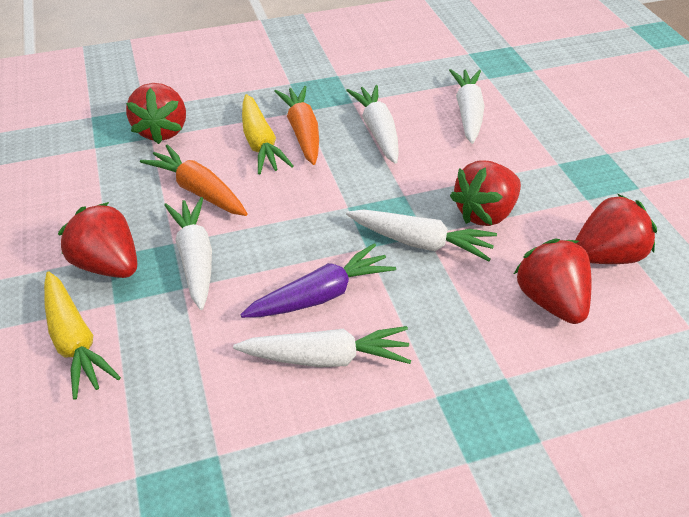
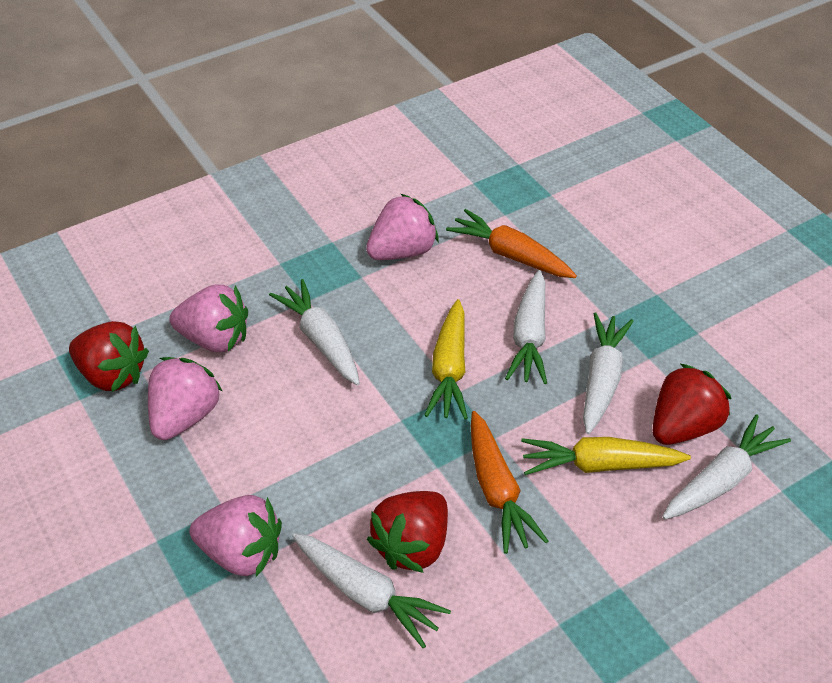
pink strawberry: 0 -> 4
purple carrot: 1 -> 0
red strawberry: 5 -> 3

